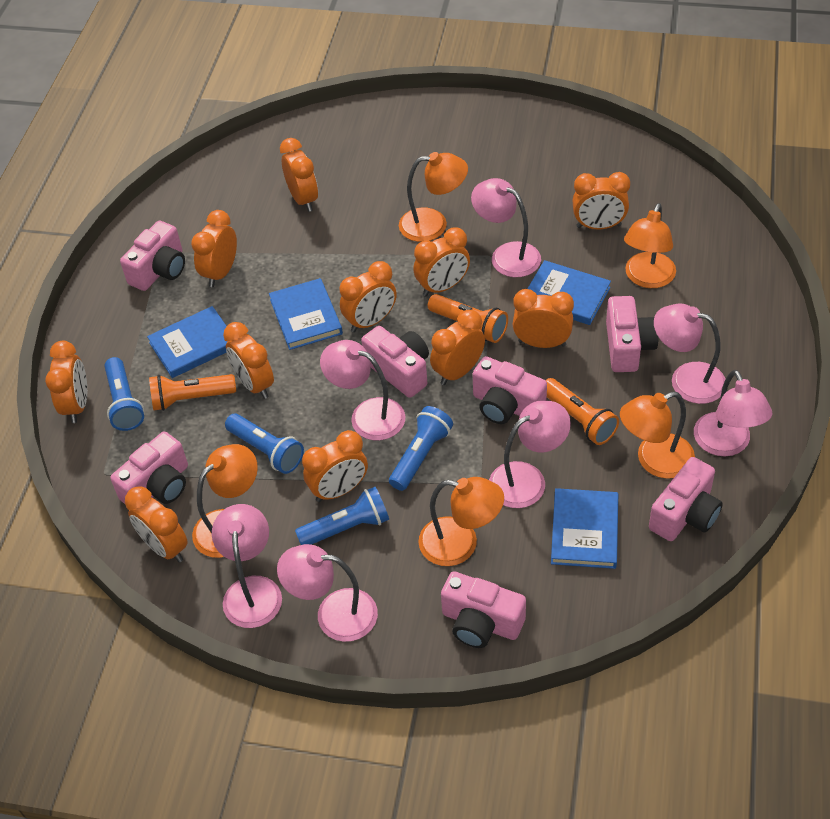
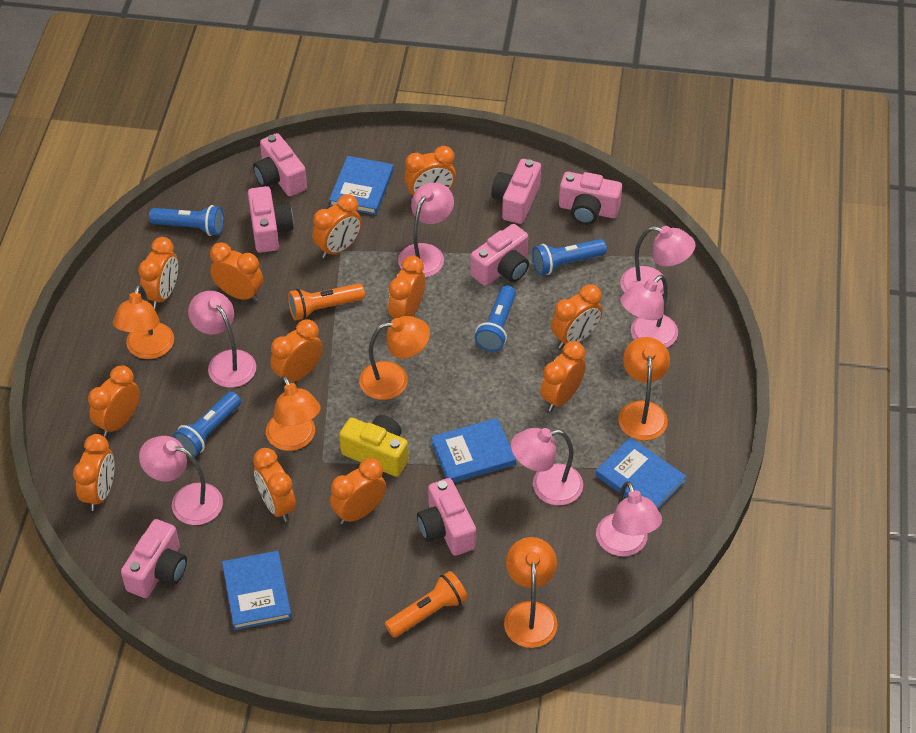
orange clock: 11 -> 12
orange flashlight: 3 -> 2
yellow camera: 0 -> 1

